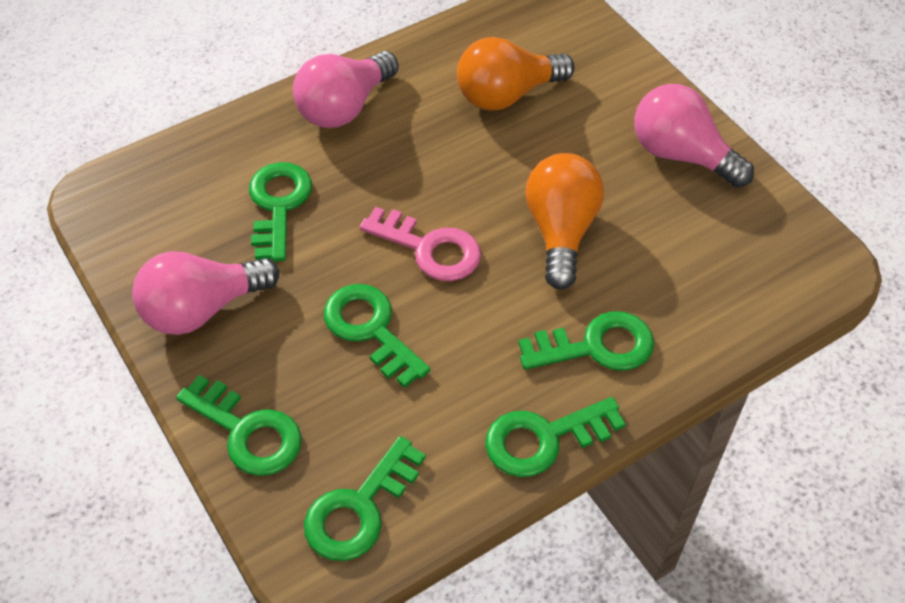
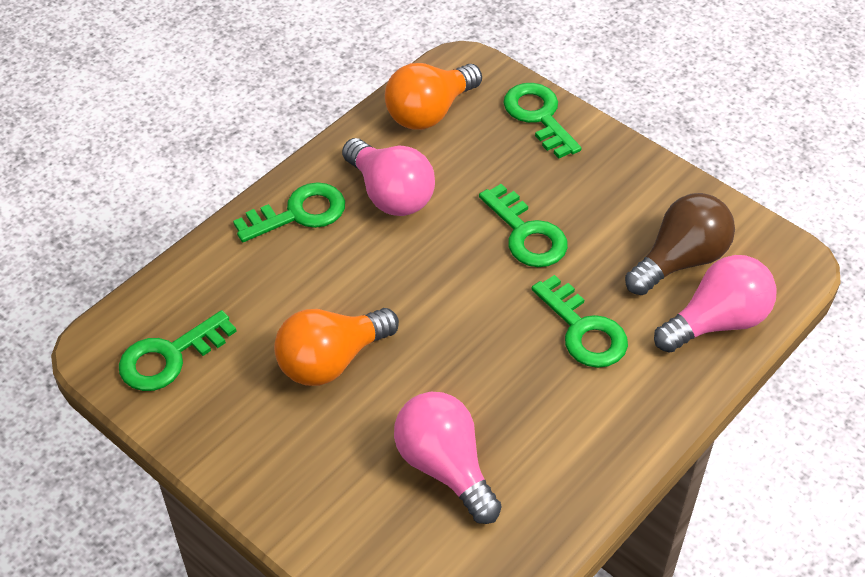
brown light bulb: 0 -> 1
green key: 6 -> 5
pink key: 1 -> 0

